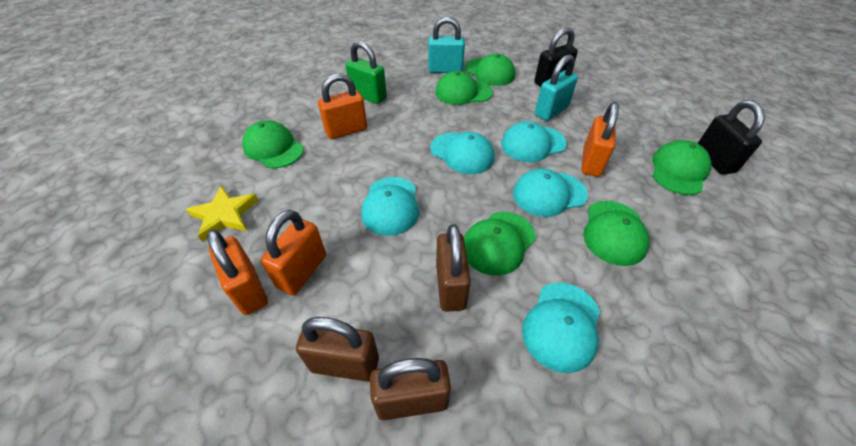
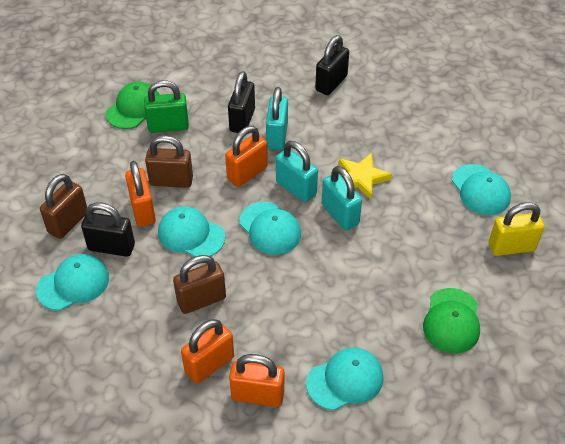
black padlock: 2 -> 3
green cap: 6 -> 2
turquoise padlock: 2 -> 3
yellow padlock: 0 -> 1

